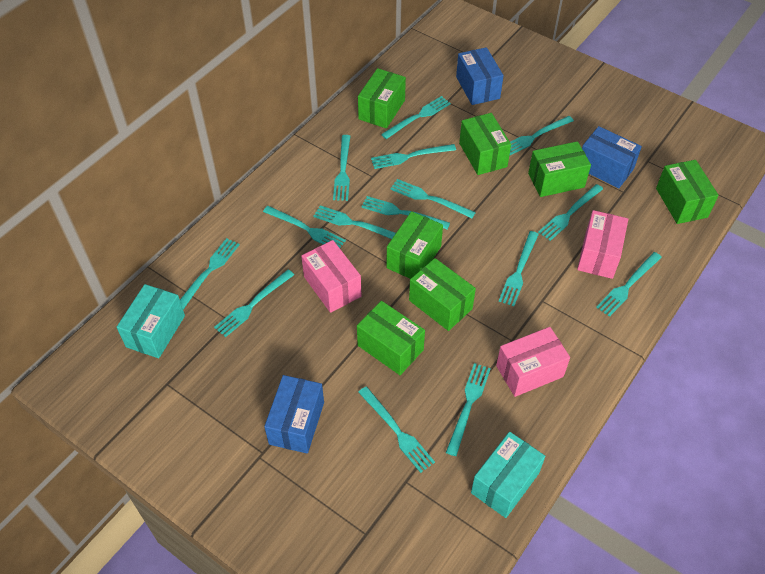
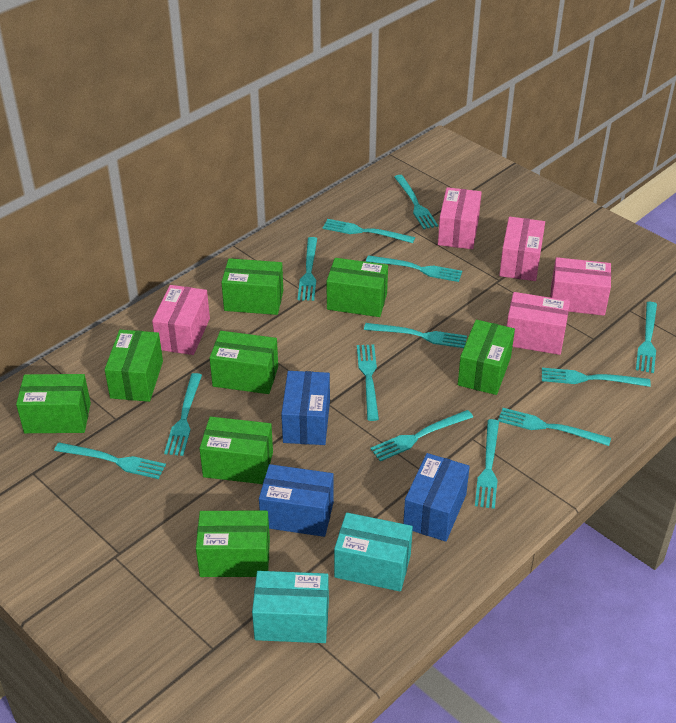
green box: 7 -> 8
pink box: 3 -> 5
turquoise fork: 15 -> 13

